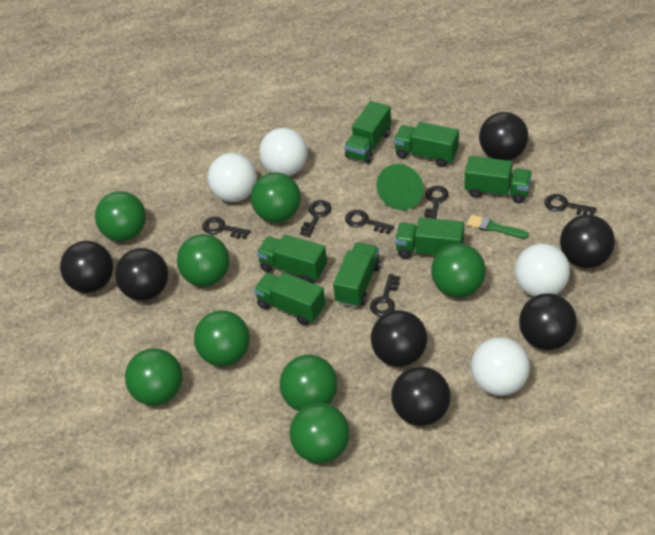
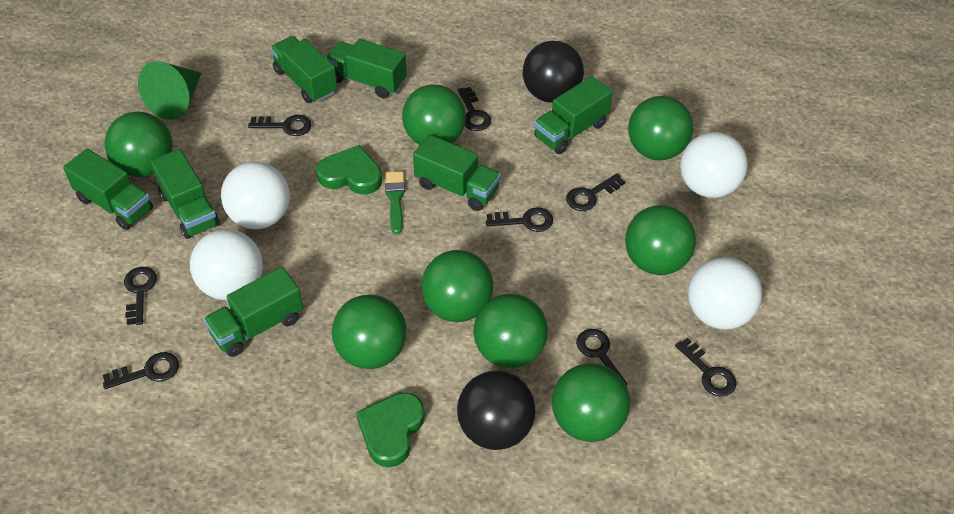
black ball: 7 -> 2
black key: 6 -> 8
green heart: 0 -> 2

